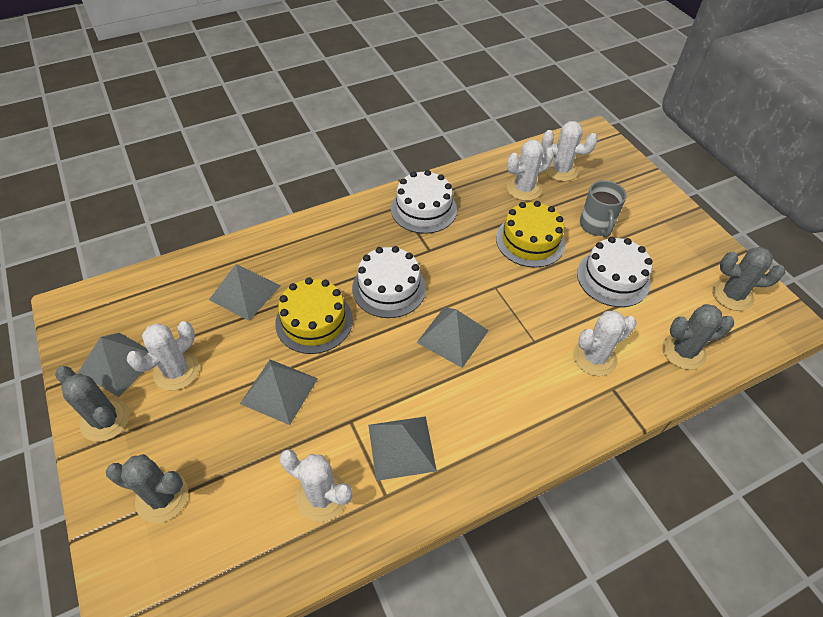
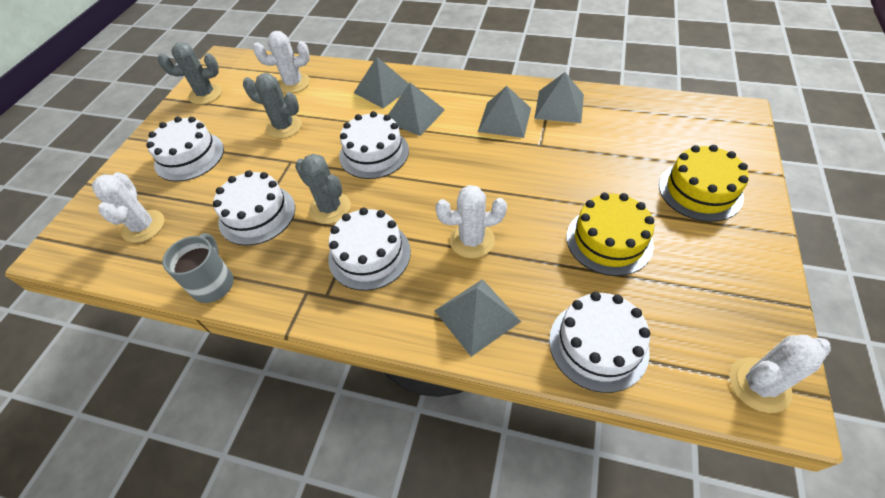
grey cactus: 4 -> 3
white cactus: 5 -> 4
white cake: 3 -> 5

